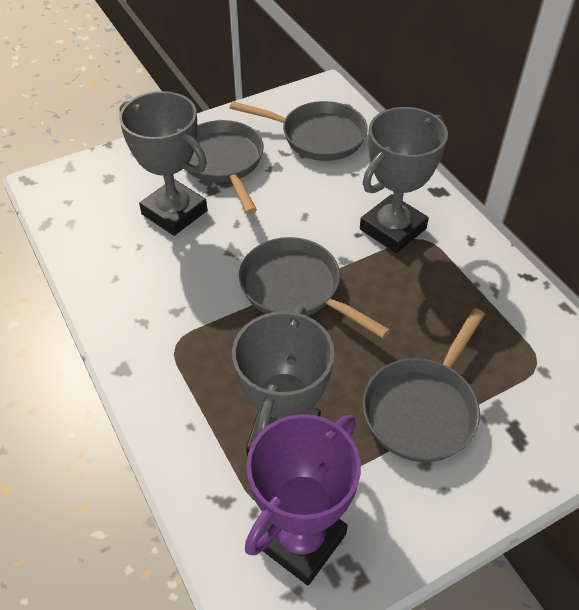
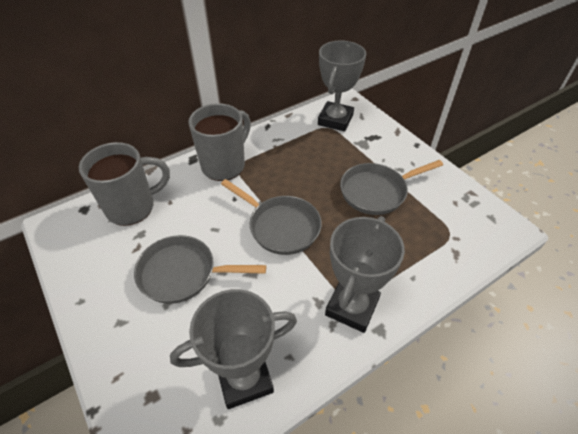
grey mug: 0 -> 2
grey pan: 4 -> 3
purple trophy: 1 -> 0

